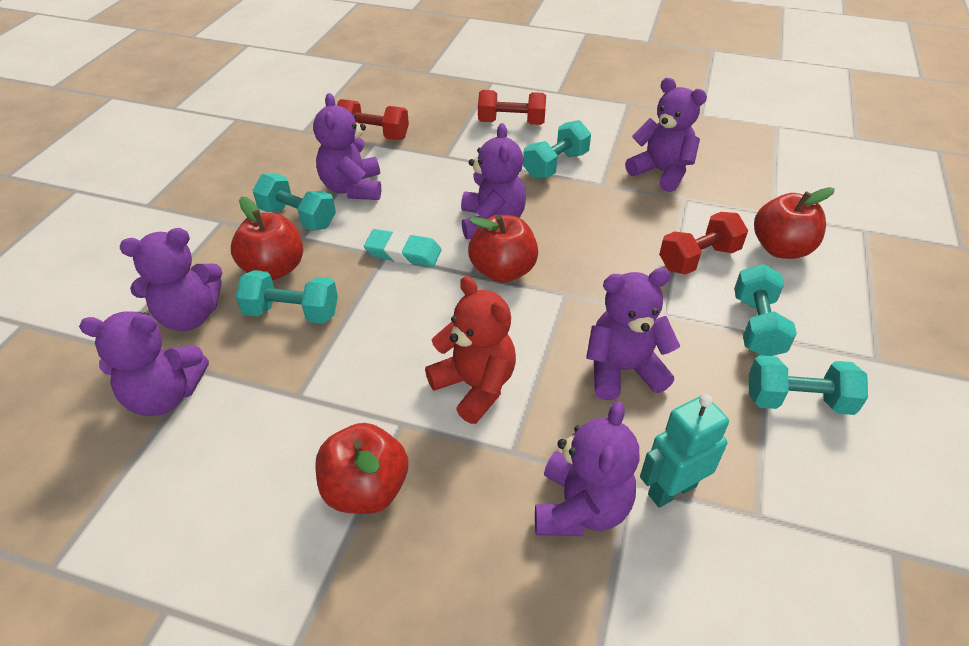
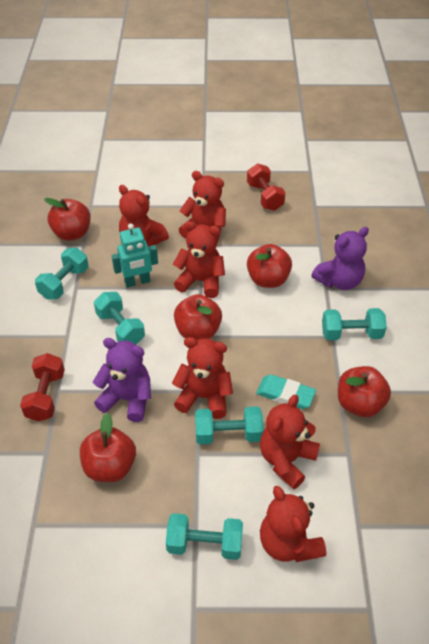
purple teddy bear: 7 -> 2
red apple: 4 -> 5
red dumbbell: 3 -> 2
red teddy bear: 1 -> 6

